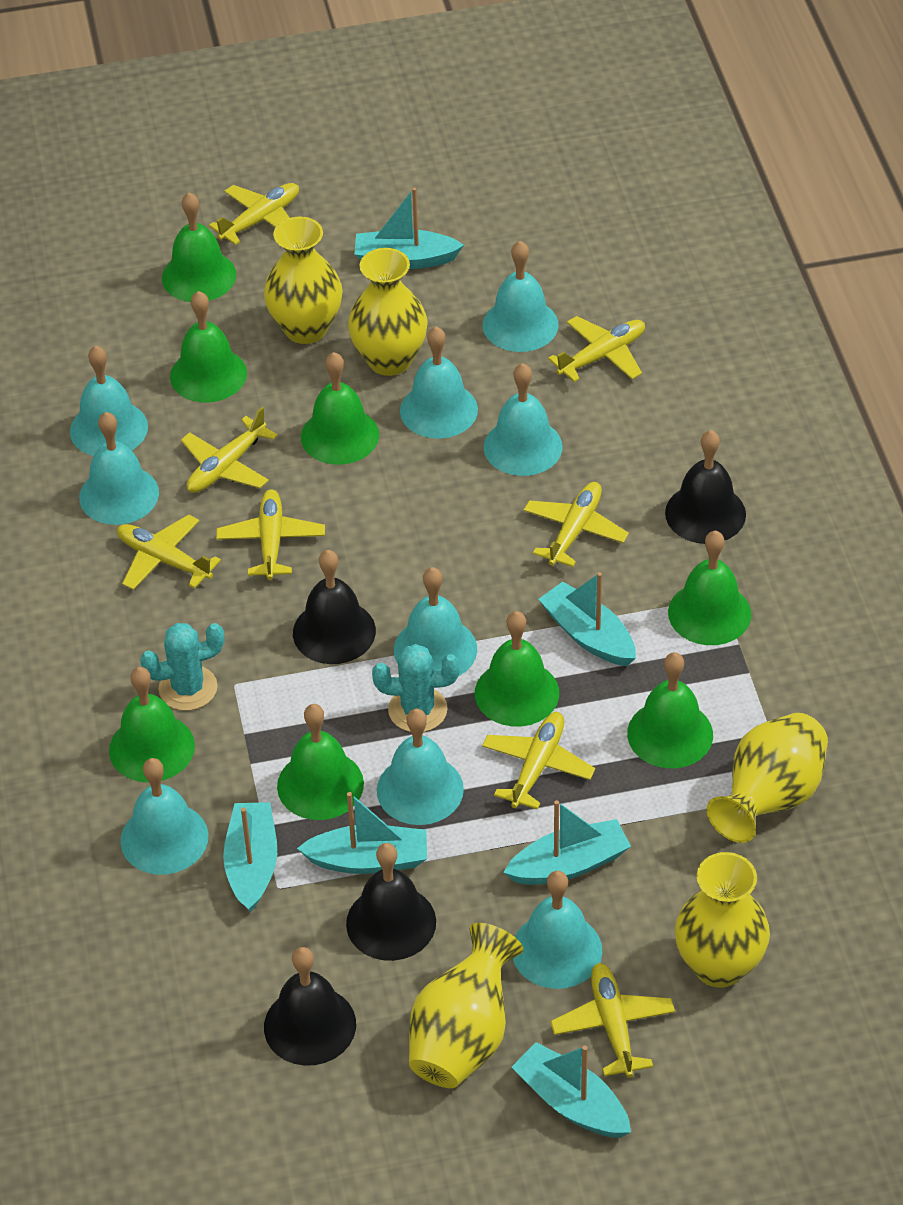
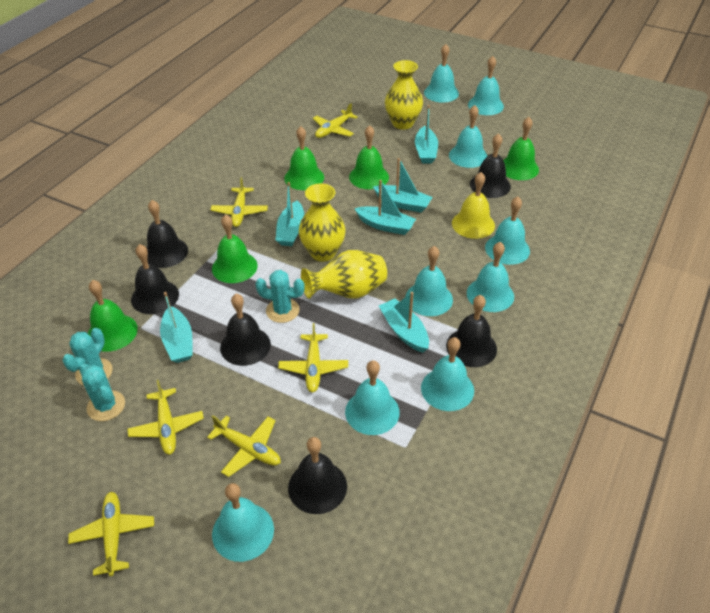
black bell: 4 -> 6
green bell: 8 -> 5
turquoise cactus: 2 -> 3
yellow bell: 0 -> 1
yellow plane: 8 -> 6
yellow vase: 5 -> 3

